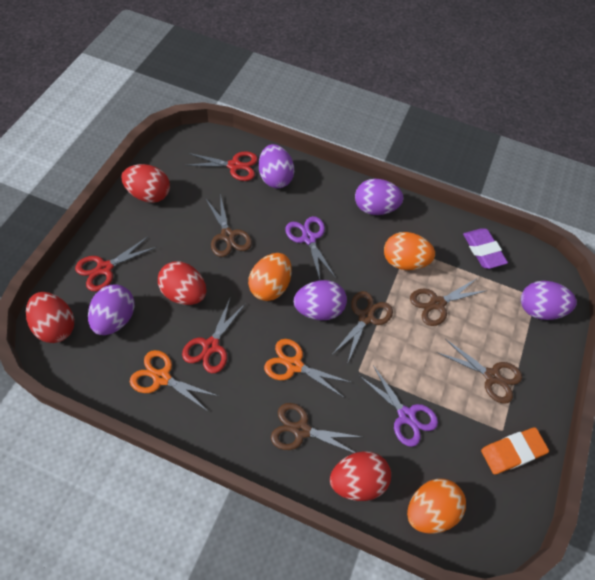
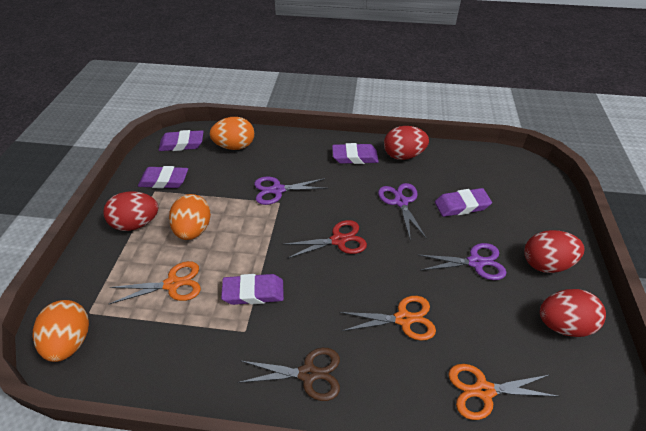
brown scissors: 5 -> 1
orange eraser: 1 -> 0
orange scissors: 2 -> 3
purple egg: 5 -> 0
purple eraser: 1 -> 5
purple scissors: 2 -> 3
red scissors: 3 -> 1

